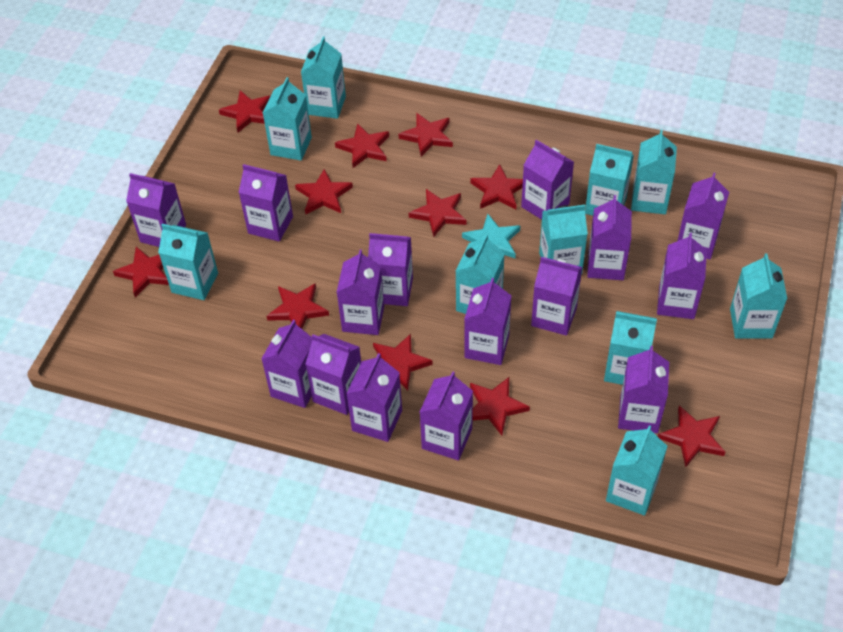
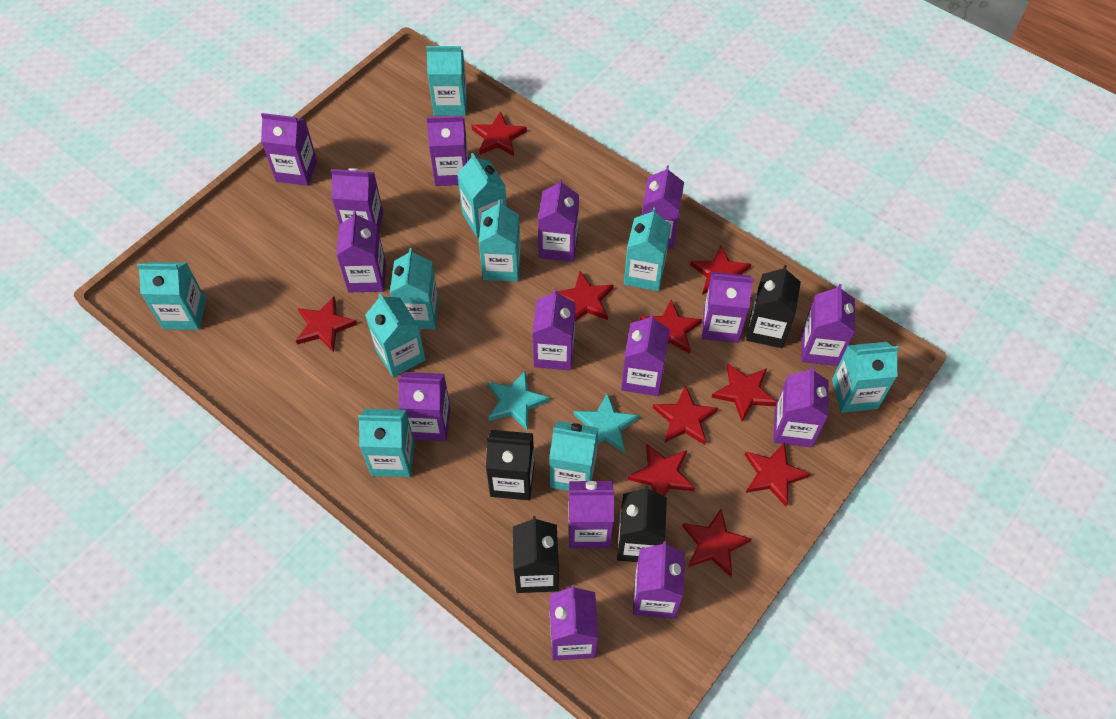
black carton: 0 -> 4
red star: 11 -> 10
turquoise star: 1 -> 2

